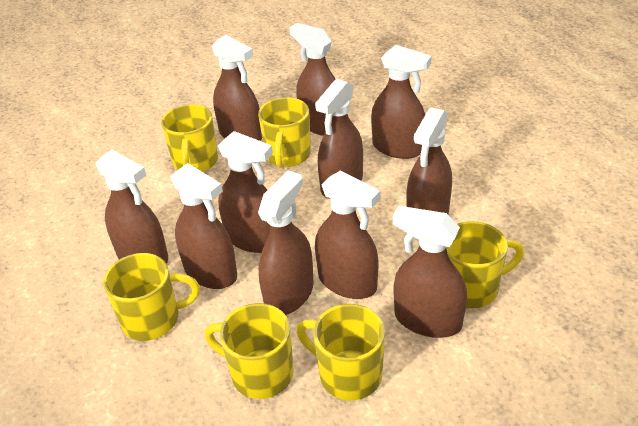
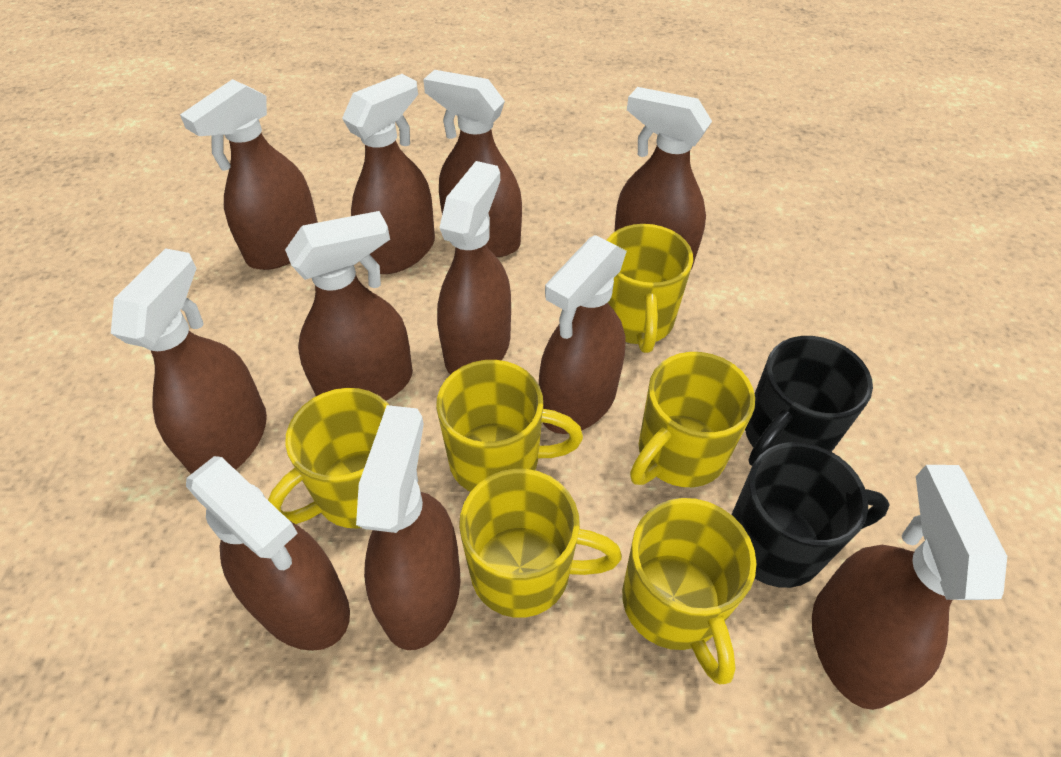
black mug: 0 -> 2

